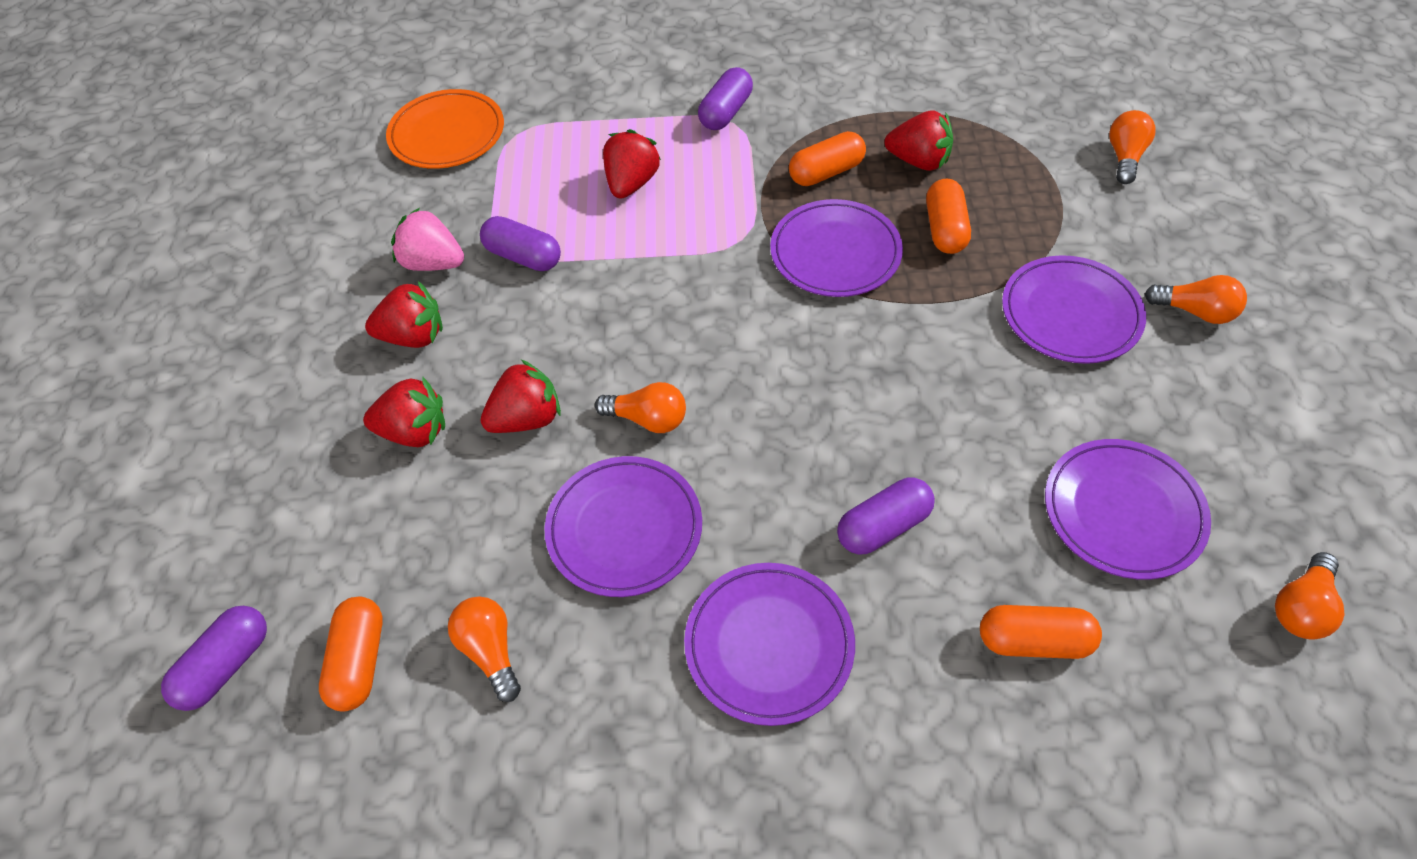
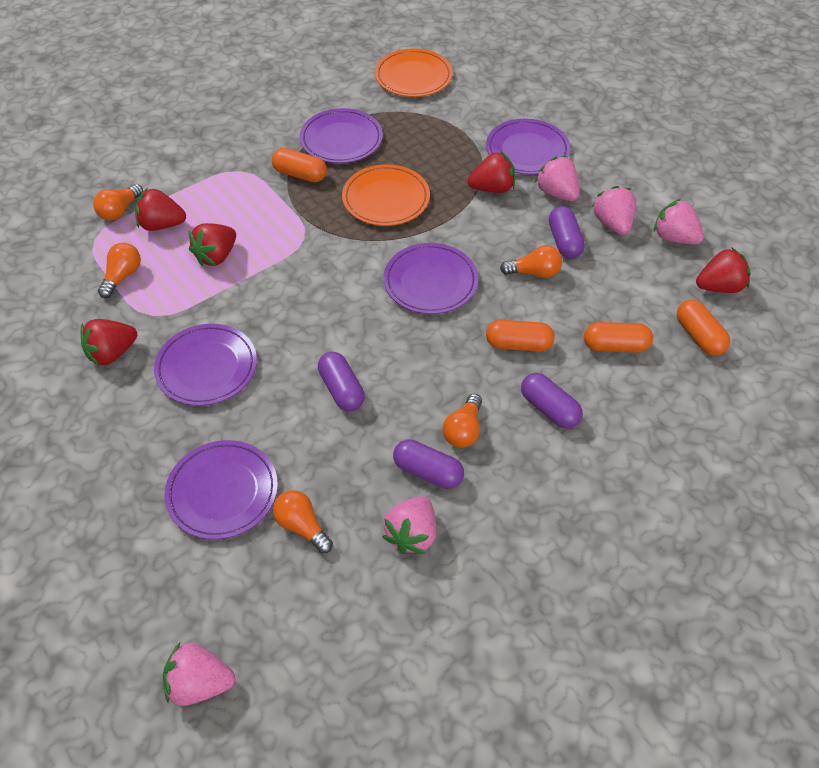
orange plate: 1 -> 2
pink strawberry: 1 -> 5

